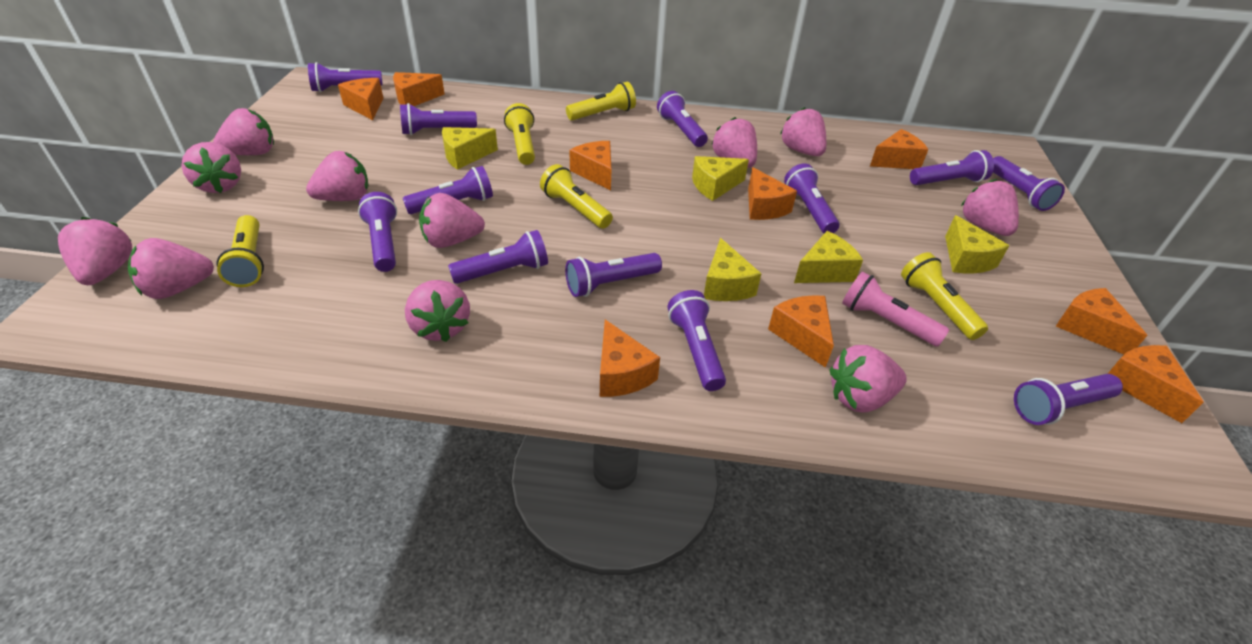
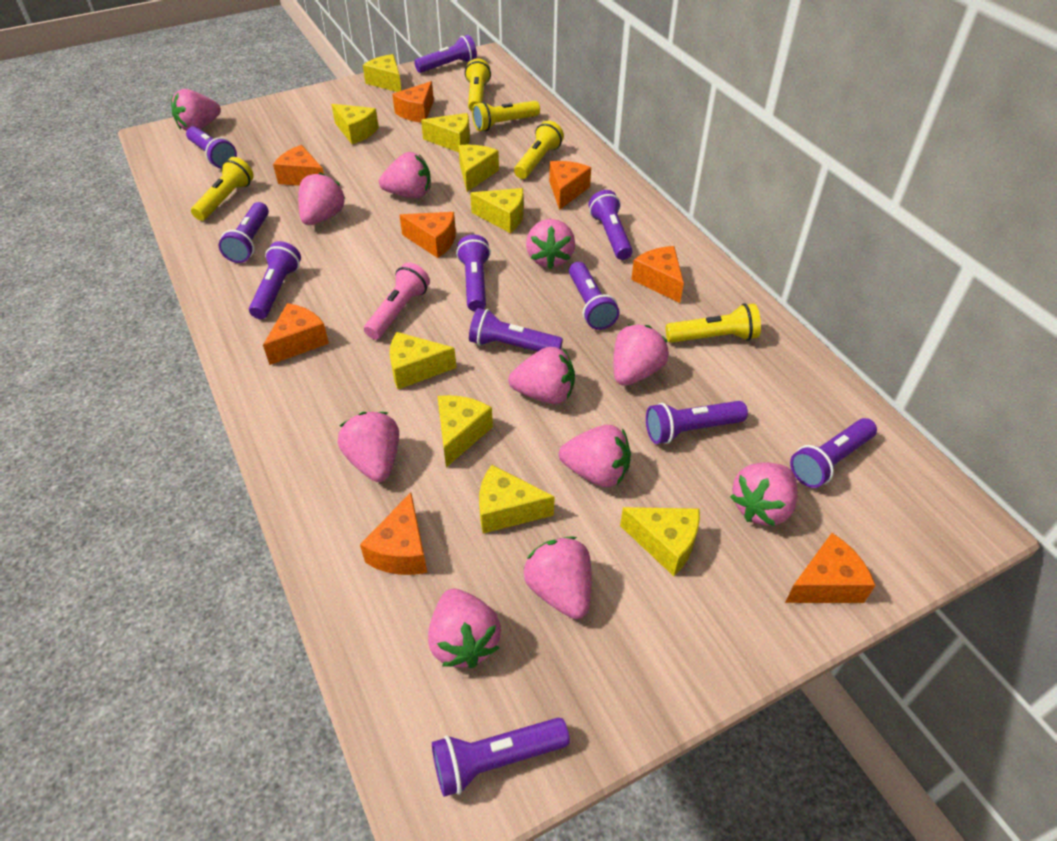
orange cheese: 9 -> 8
purple flashlight: 12 -> 11
yellow cheese: 5 -> 9

